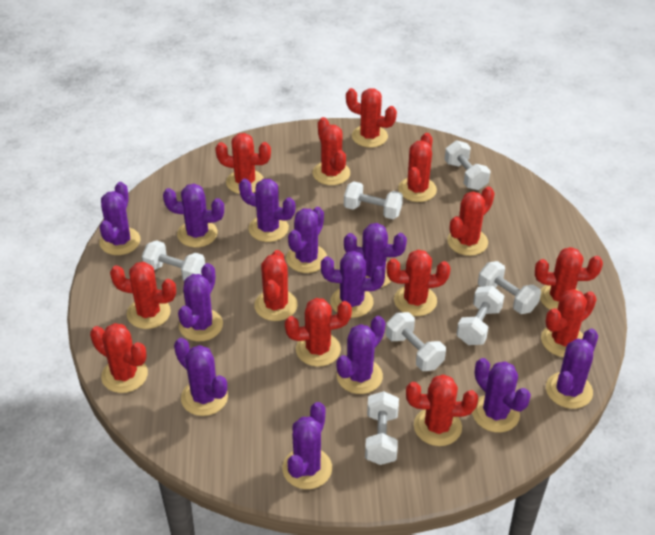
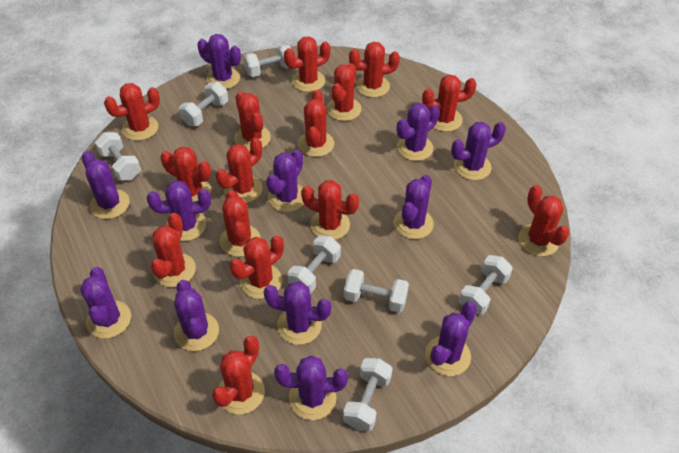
red cactus: 13 -> 15

